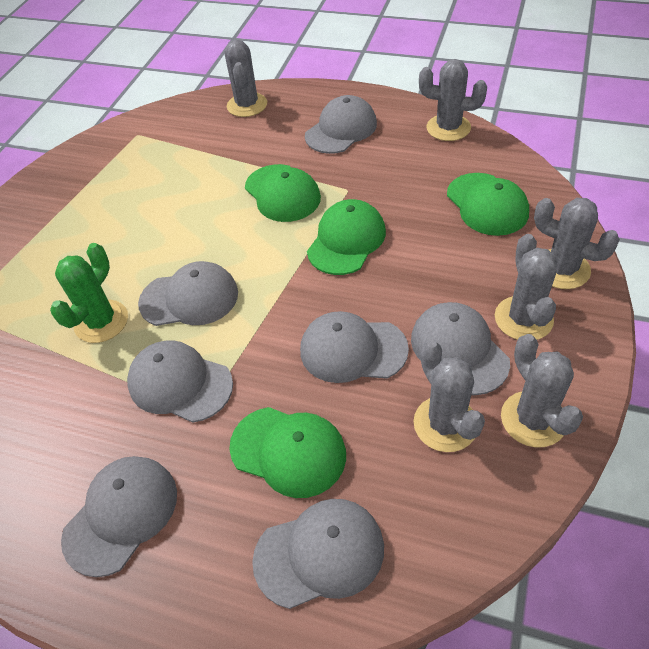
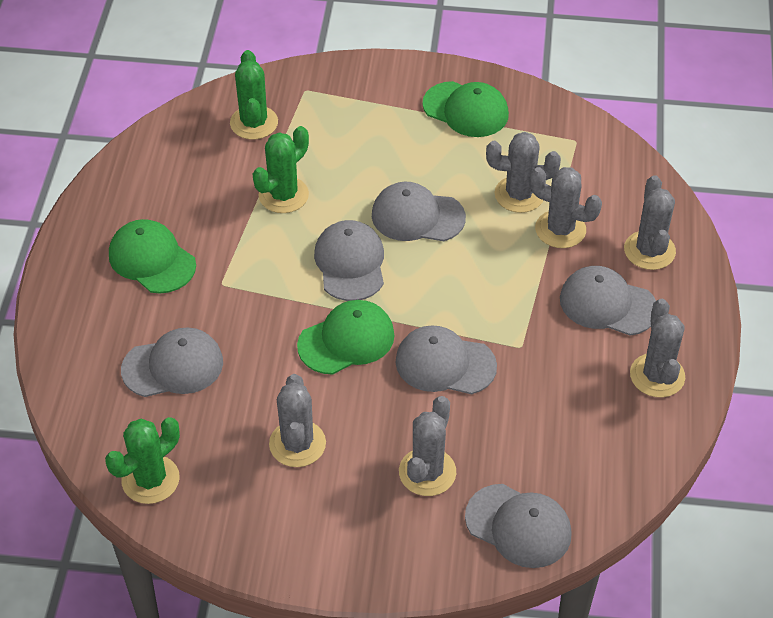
green cactus: 1 -> 3
green cap: 4 -> 3
grey cap: 7 -> 6

